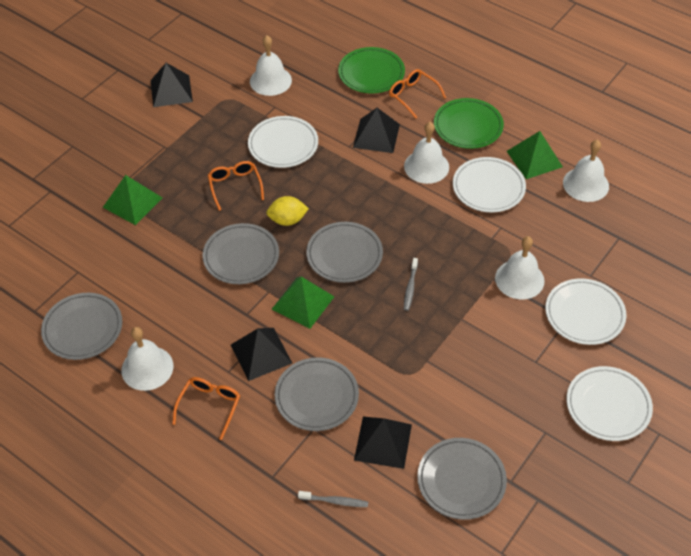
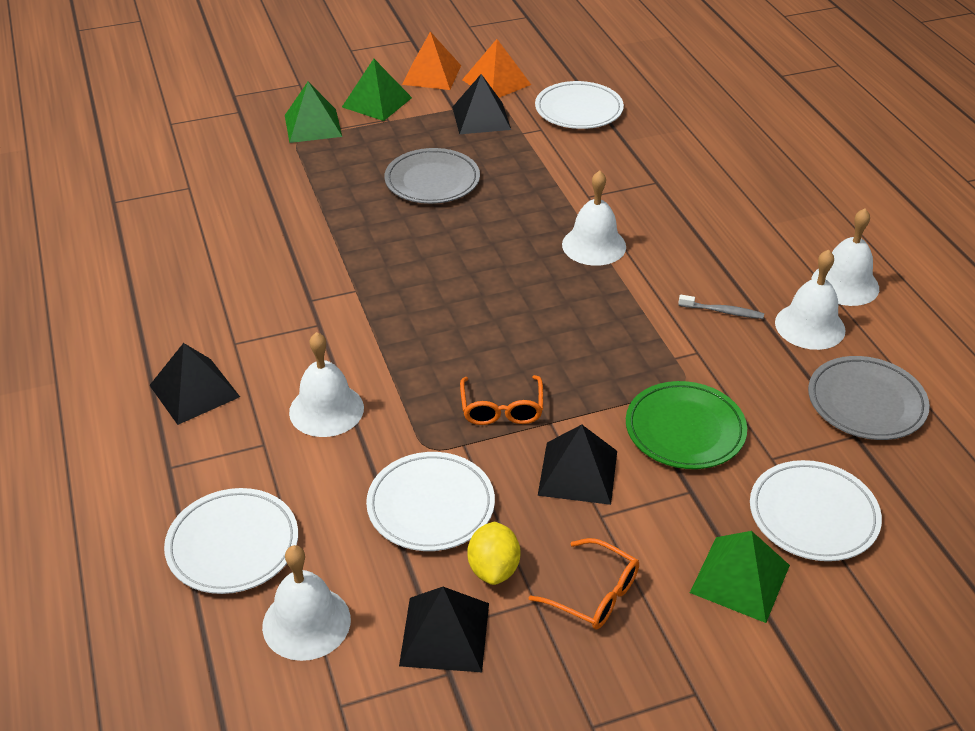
green plate: 2 -> 1
grey plate: 5 -> 2
grey toothbrush: 2 -> 1
orange glasses: 3 -> 2
orange pyramid: 0 -> 2

